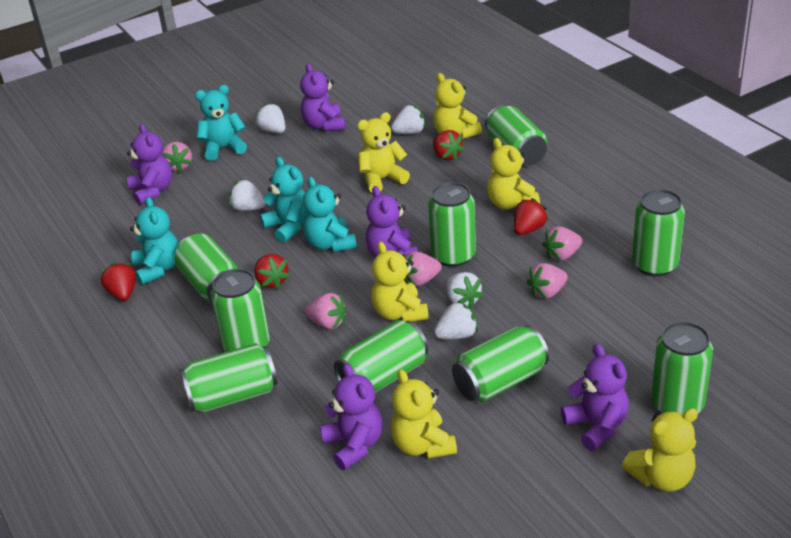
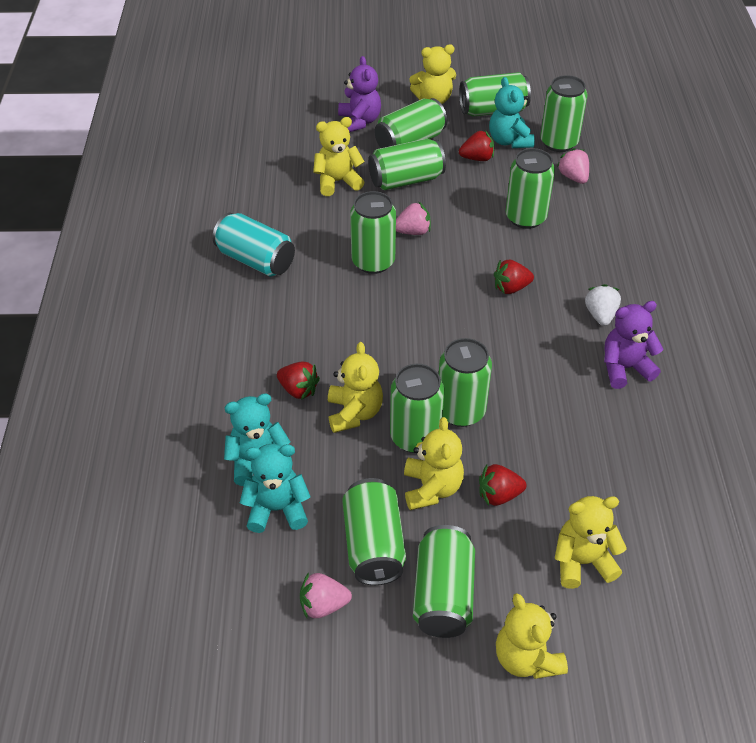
green can: 9 -> 10
pink strawberry: 5 -> 3
purple teddy bear: 5 -> 2
turquoise can: 0 -> 1
turquoise teddy bear: 4 -> 3
white strawberry: 5 -> 1

